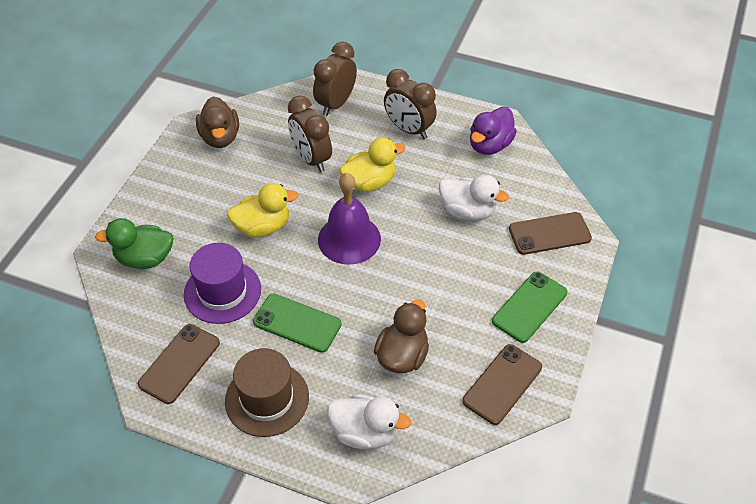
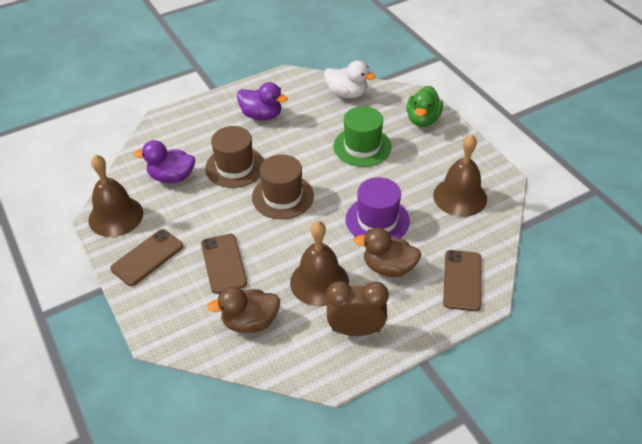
brown bell: 0 -> 3
brown clock: 3 -> 1
brown hat: 1 -> 2
green hat: 0 -> 1
green phone: 2 -> 0
purple bell: 1 -> 0
purple duck: 1 -> 2
white duck: 2 -> 1
yellow duck: 2 -> 0

